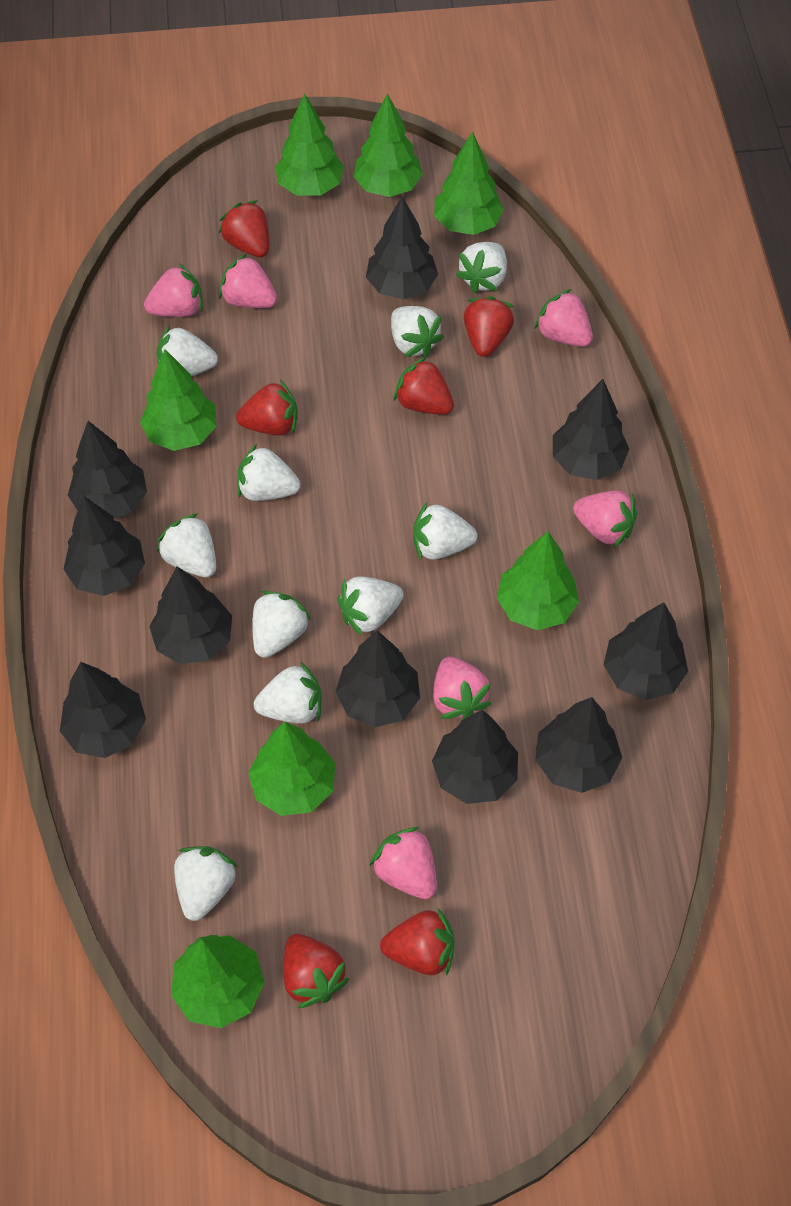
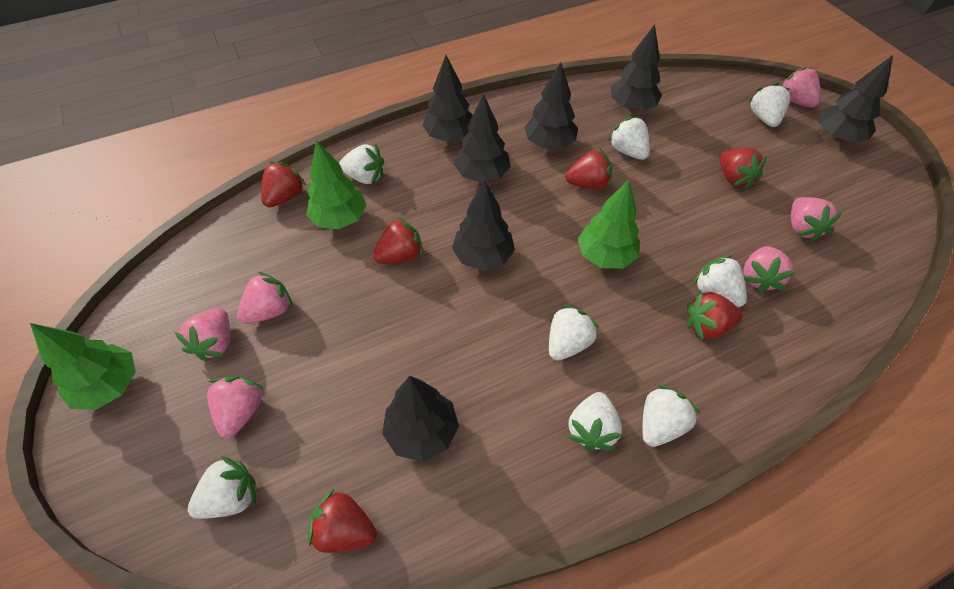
black tree: 10 -> 7
green tree: 7 -> 3
white strawberry: 10 -> 8

